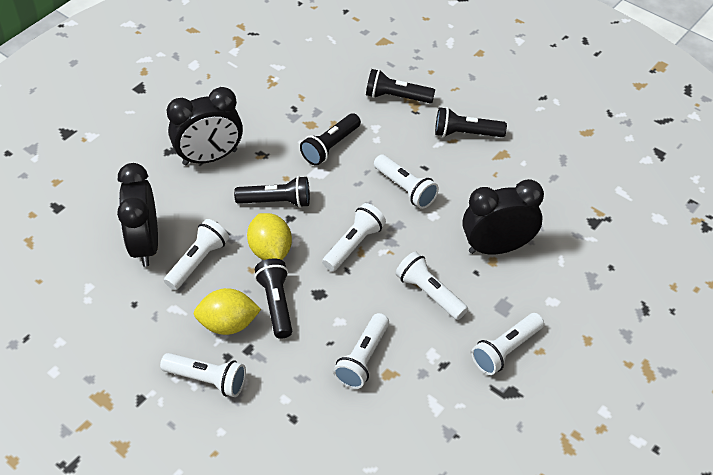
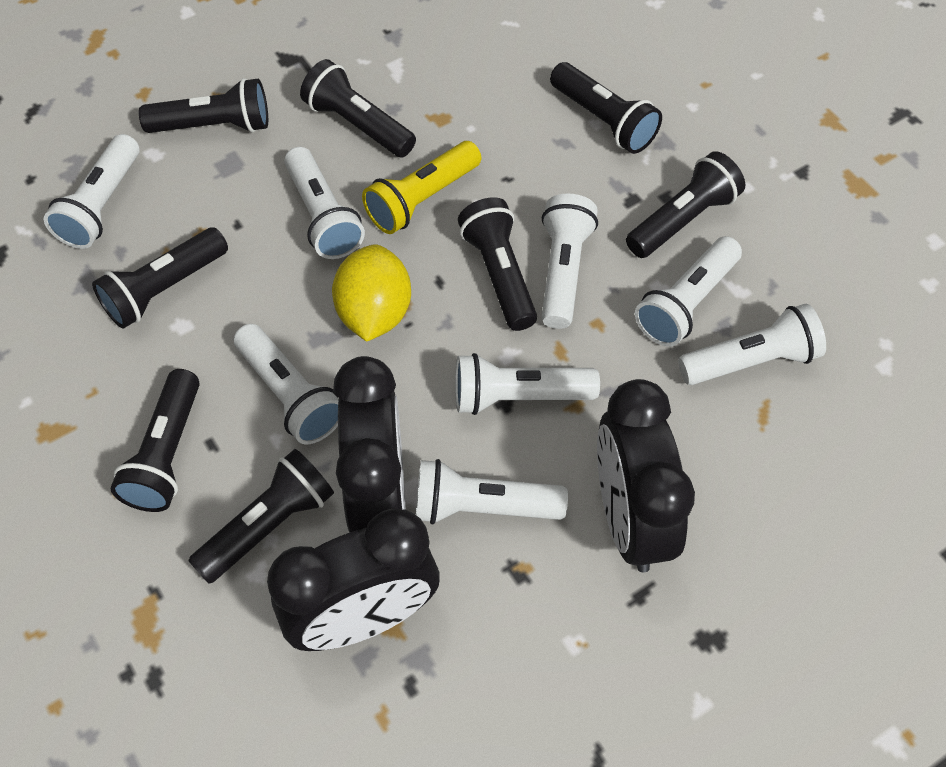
black flashlight: 5 -> 8
white flashlight: 7 -> 8
yellow flashlight: 0 -> 1
yellow lemon: 2 -> 1

